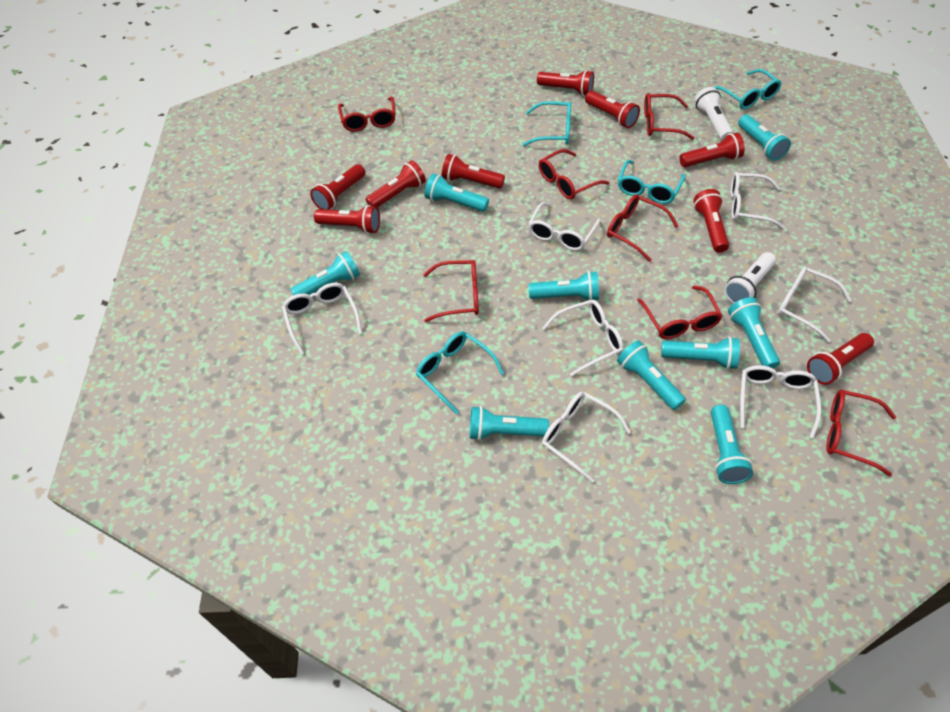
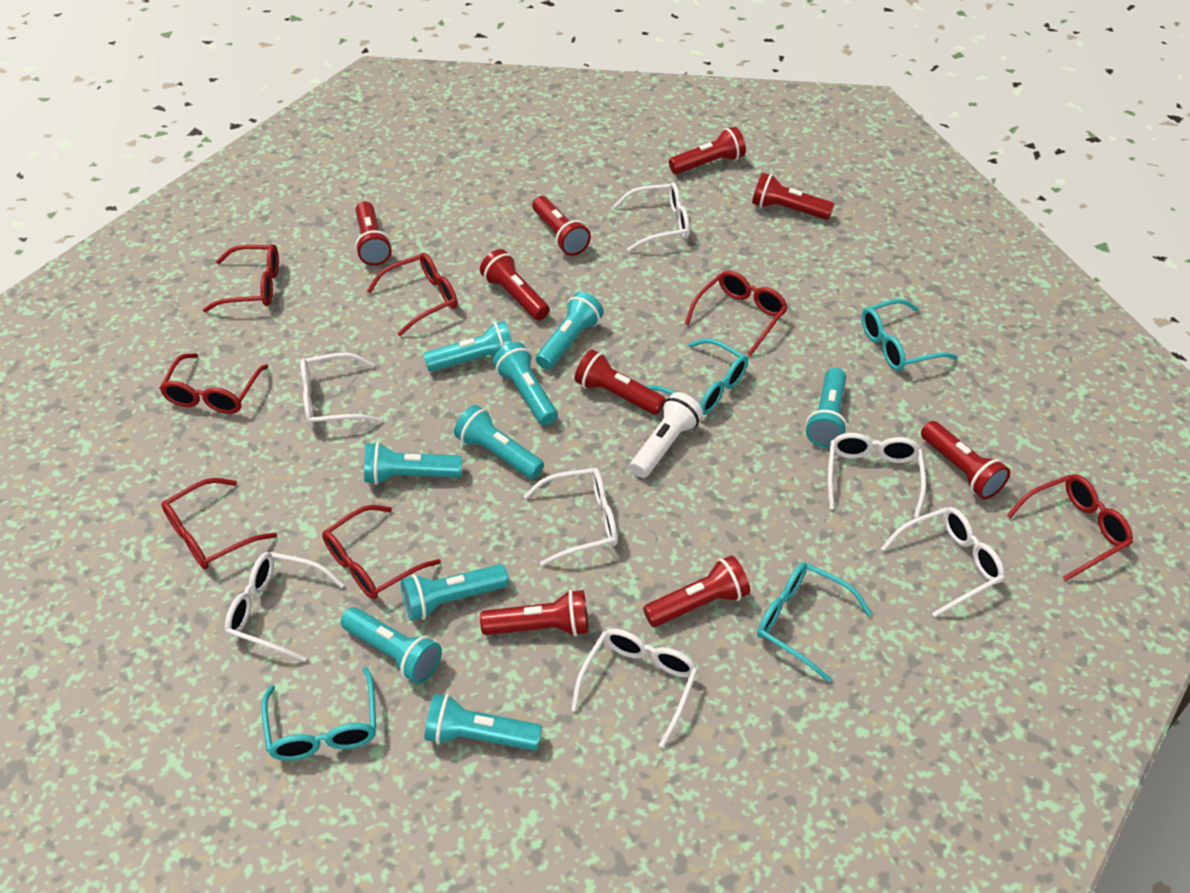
white flashlight: 2 -> 1

